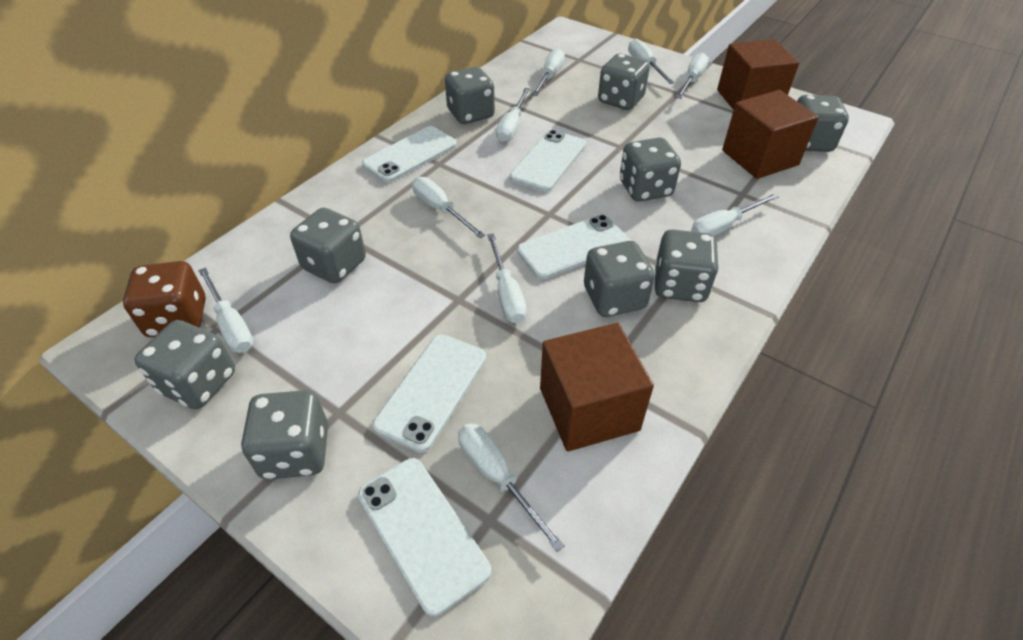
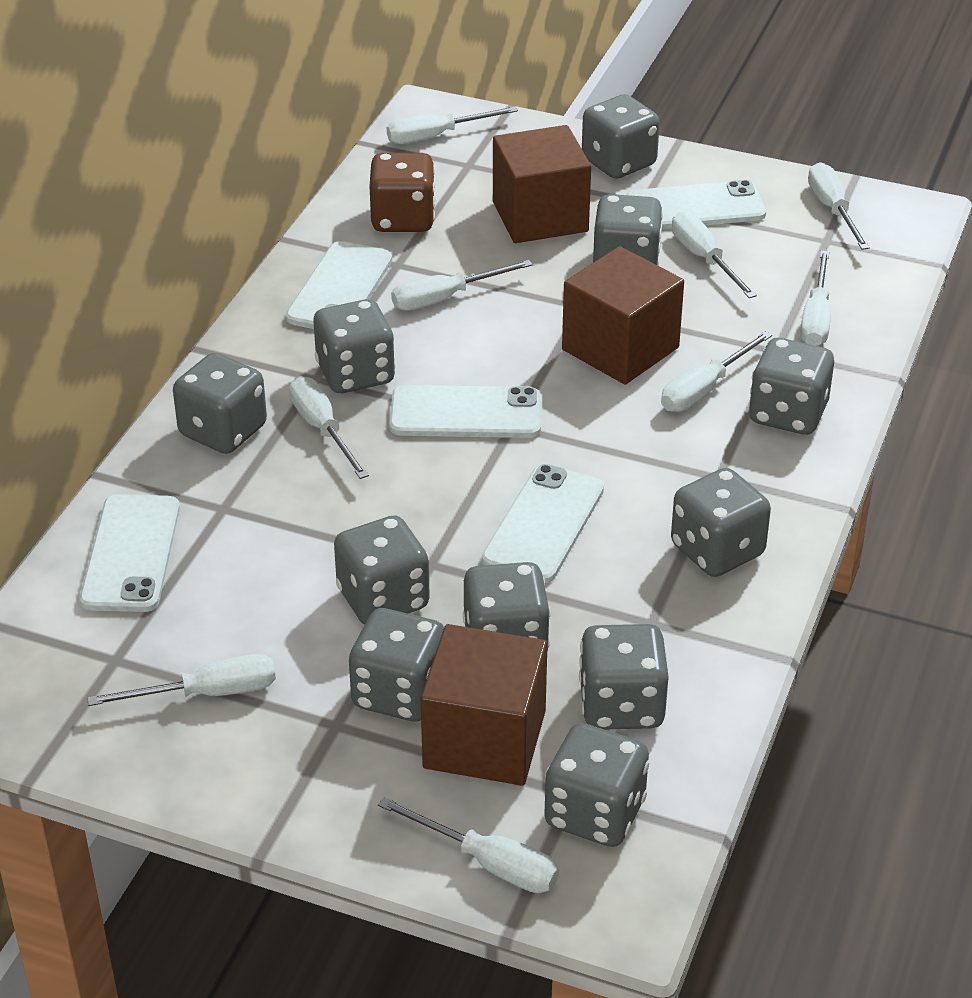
grey dice: 9 -> 11

